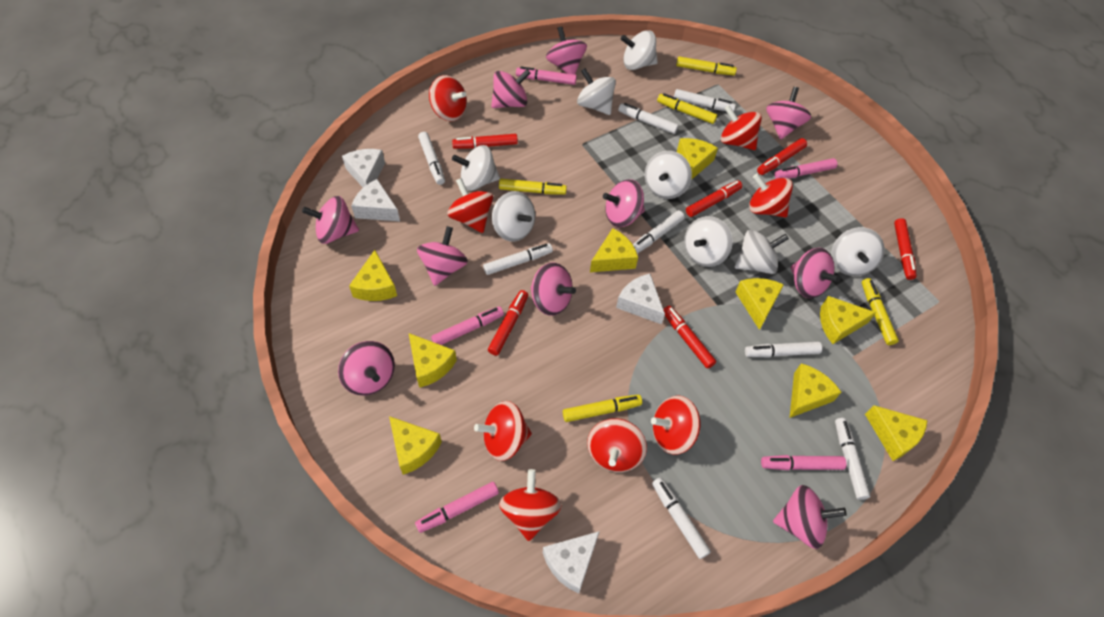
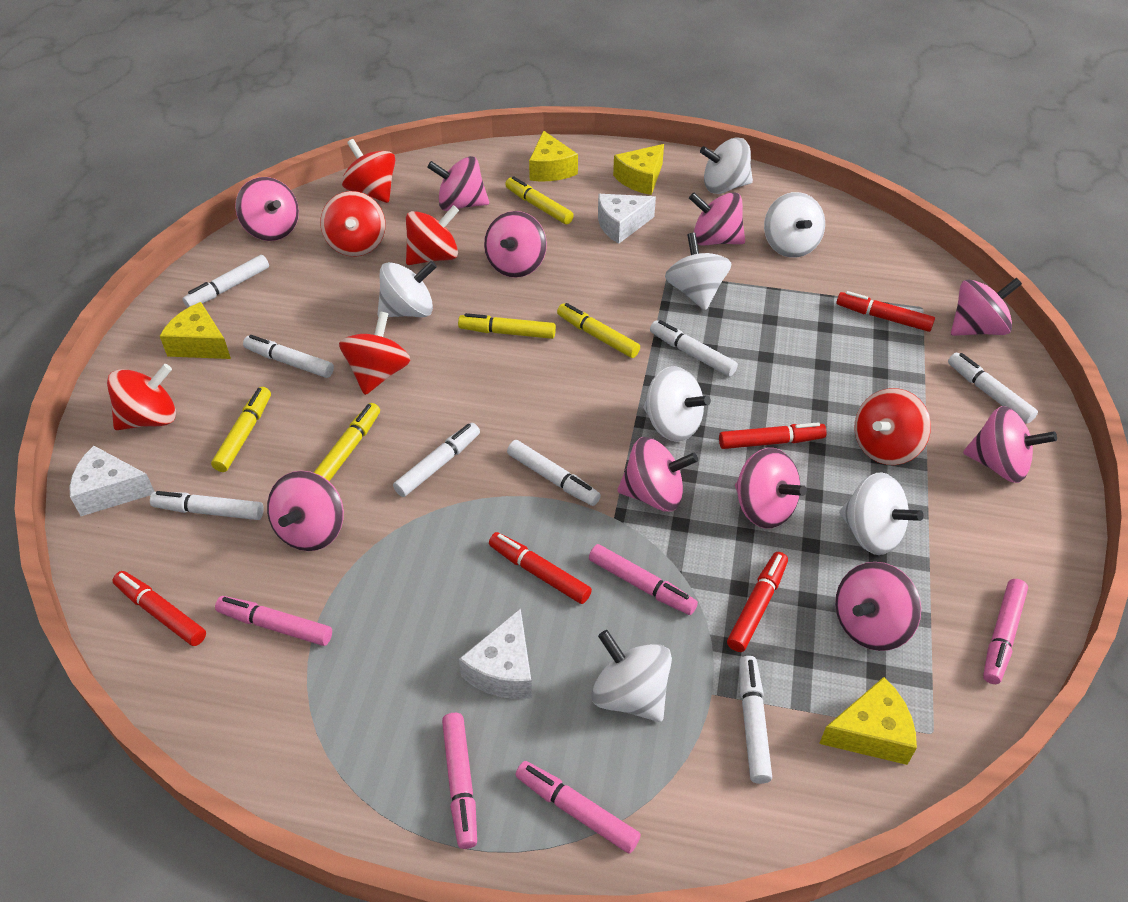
red marker: 6 -> 5
red spinning top: 8 -> 6
white cheese: 4 -> 3
white spinning top: 8 -> 7
yellow cheese: 9 -> 4

